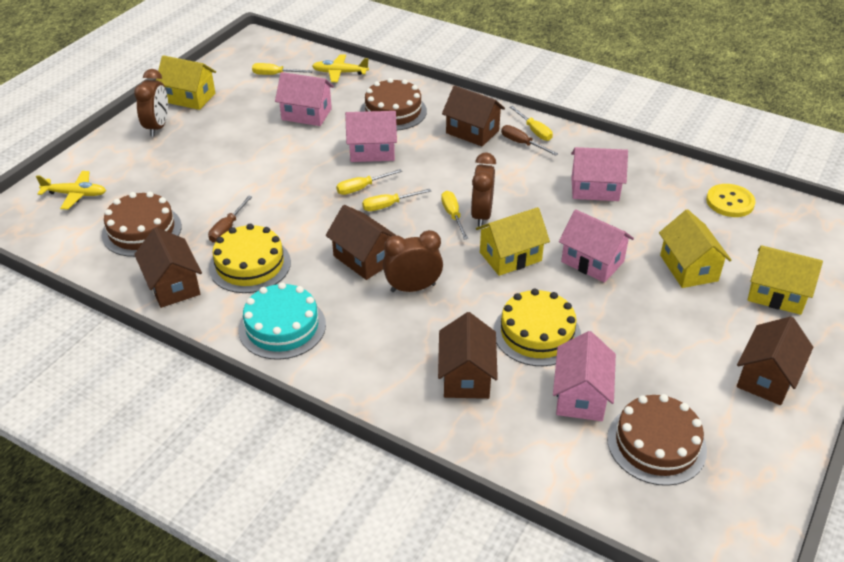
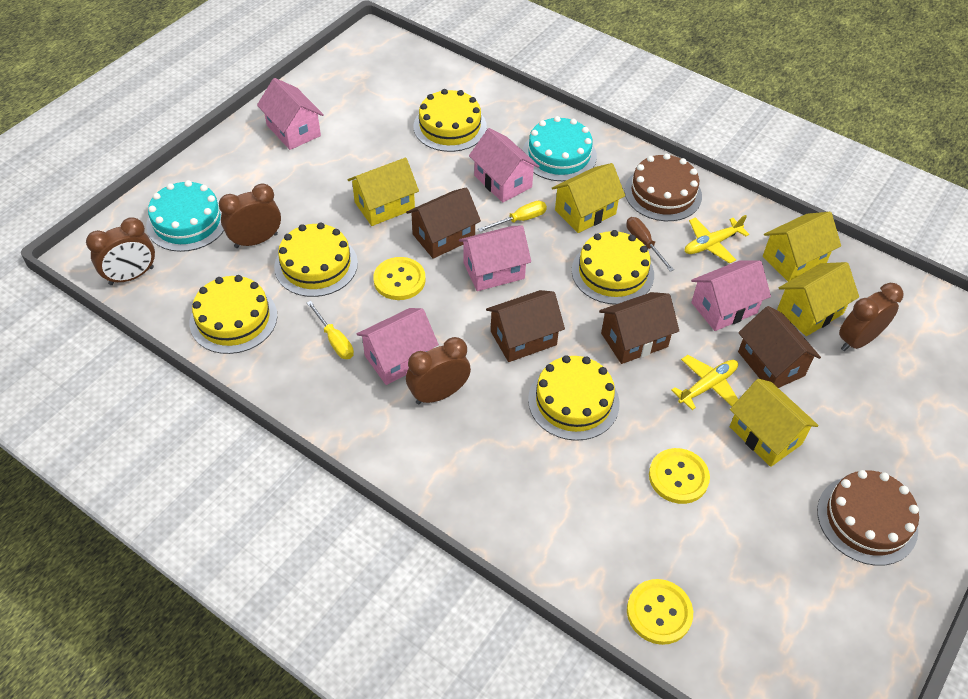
brown cake: 3 -> 2
brown clock: 3 -> 4
brown house: 5 -> 4
brown screwdriver: 2 -> 1
turquoise cake: 1 -> 2
yellow button: 1 -> 3
yellow cake: 2 -> 5
yellow house: 4 -> 5
yellow screwdriver: 5 -> 2

